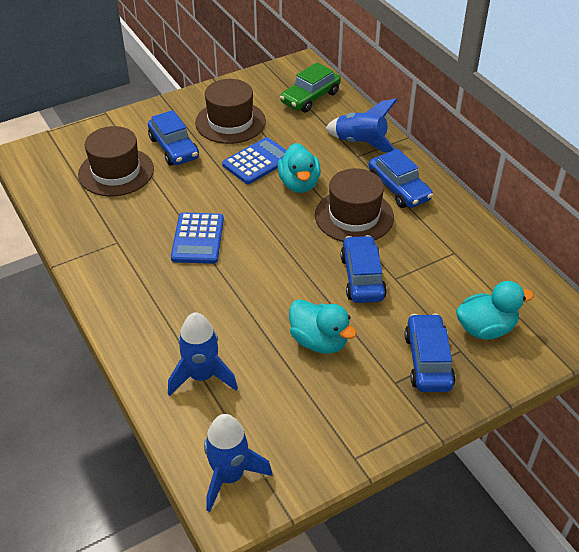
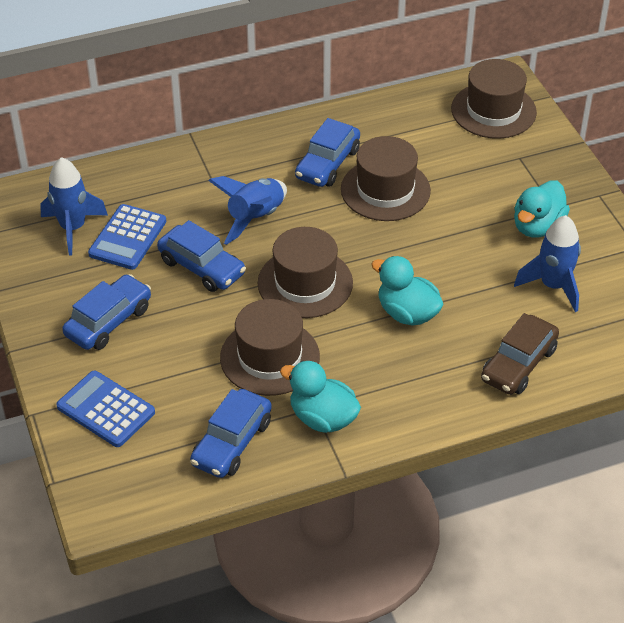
brown car: 0 -> 1
brown hat: 3 -> 4
green car: 1 -> 0

